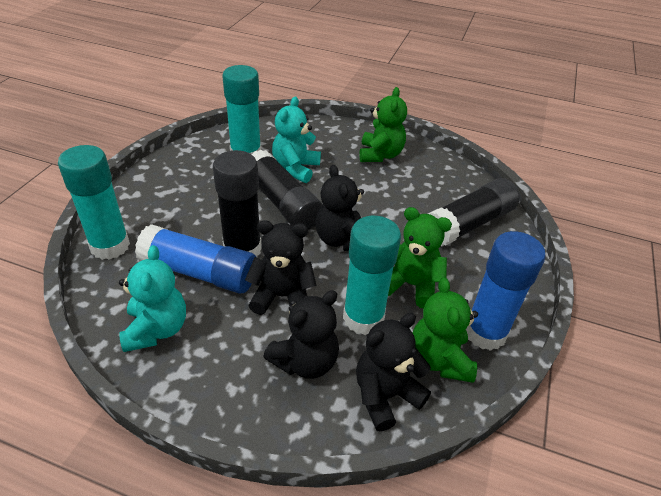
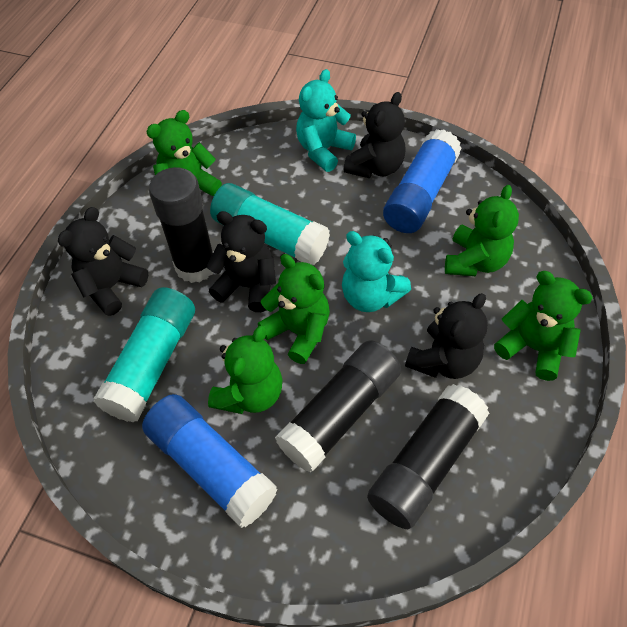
green teddy bear: 3 -> 5
turquoise glue stick: 3 -> 2

